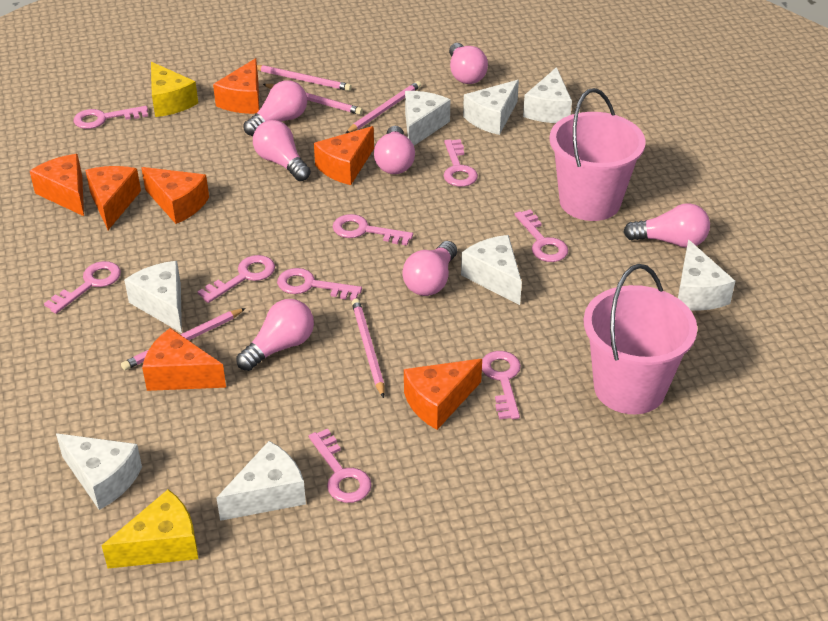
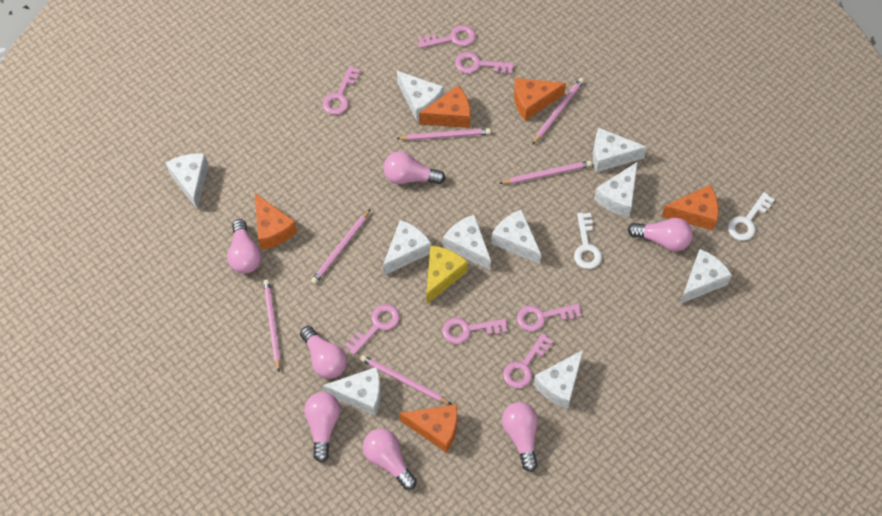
orange cheese: 7 -> 5
pink bucket: 2 -> 0
pink key: 9 -> 7
pink pencil: 5 -> 6
white cheese: 8 -> 10
white key: 0 -> 2
yellow cheese: 2 -> 1

